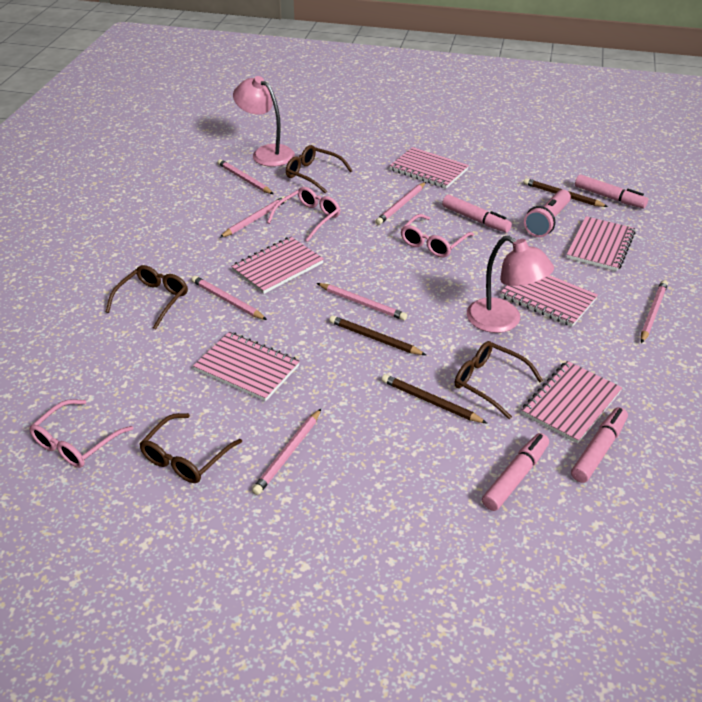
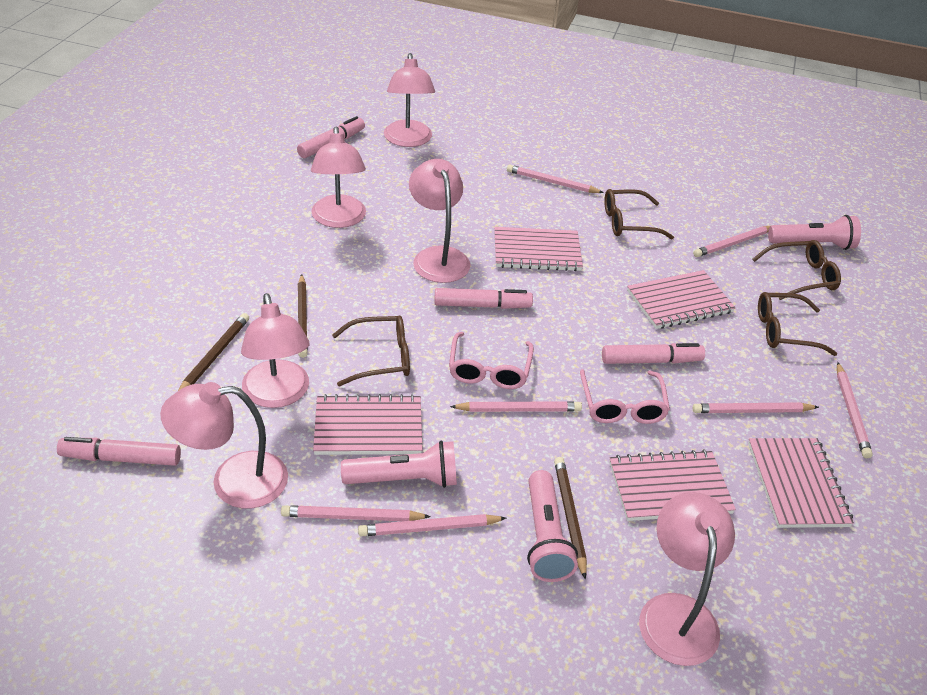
pink flashlight: 1 -> 3
pink glasses: 3 -> 2
pink lamp: 2 -> 6
pink notebook: 6 -> 5

